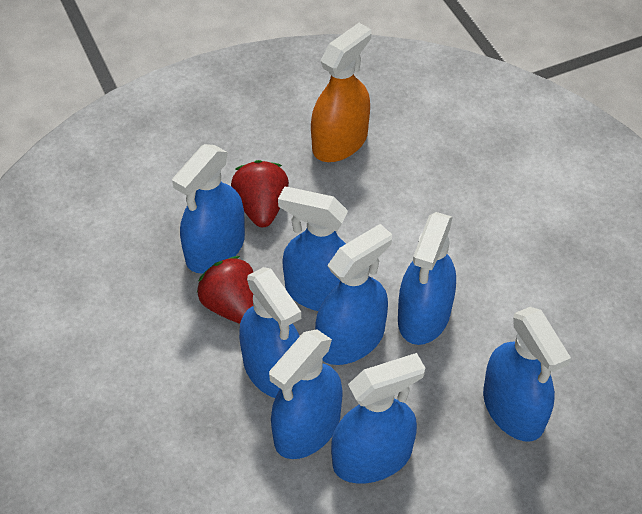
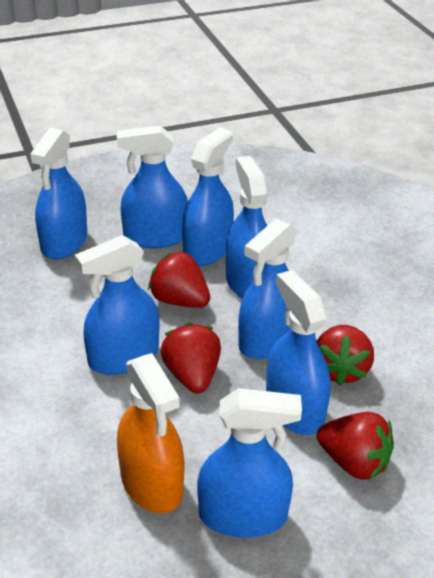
red strawberry: 2 -> 4

